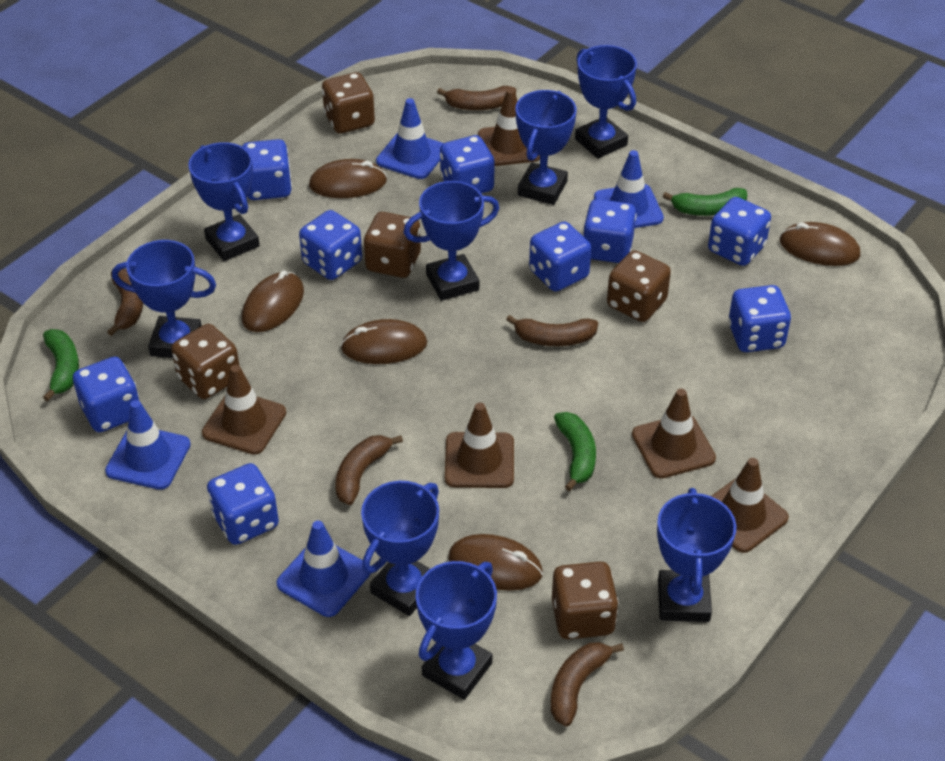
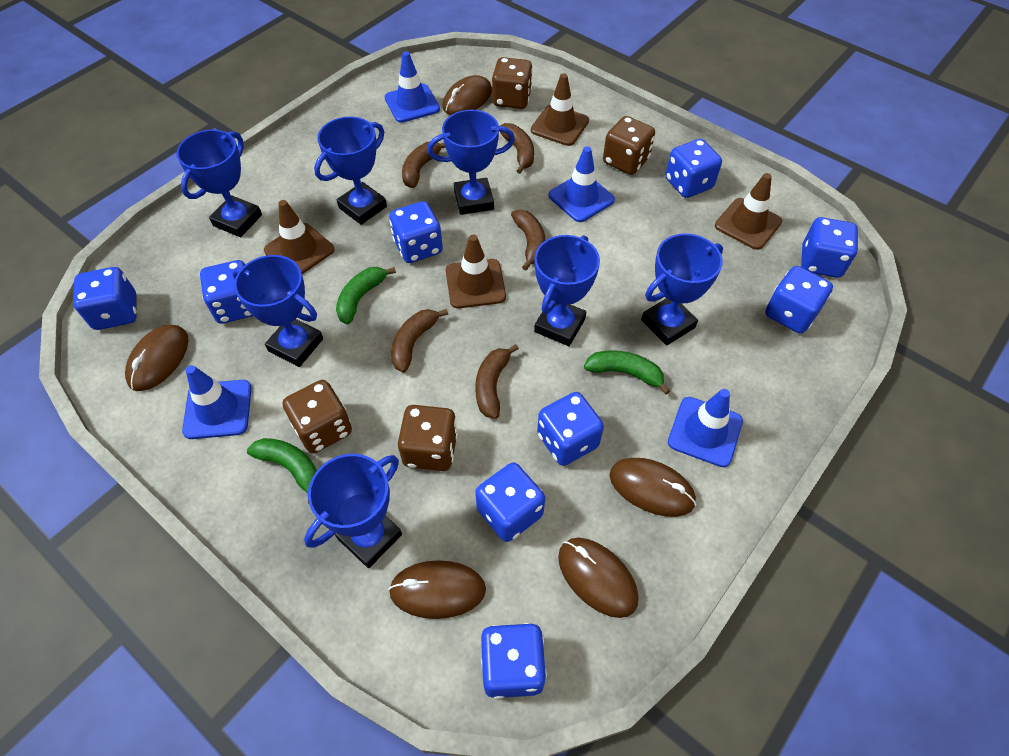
blue trophy: 8 -> 7
brown dice: 5 -> 4
brown traffic cone: 5 -> 4

